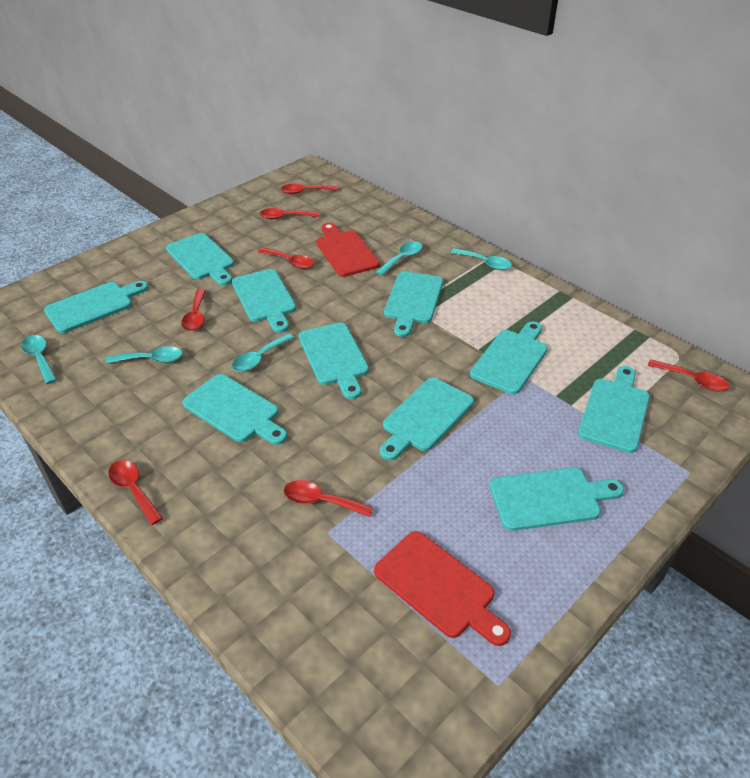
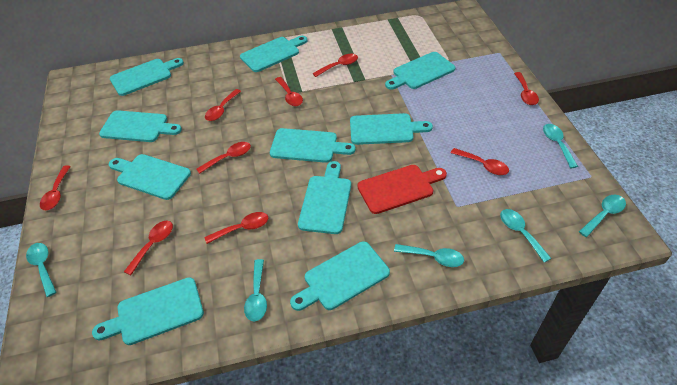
red cutting board: 2 -> 1
red spoon: 7 -> 9
turquoise spoon: 5 -> 6

